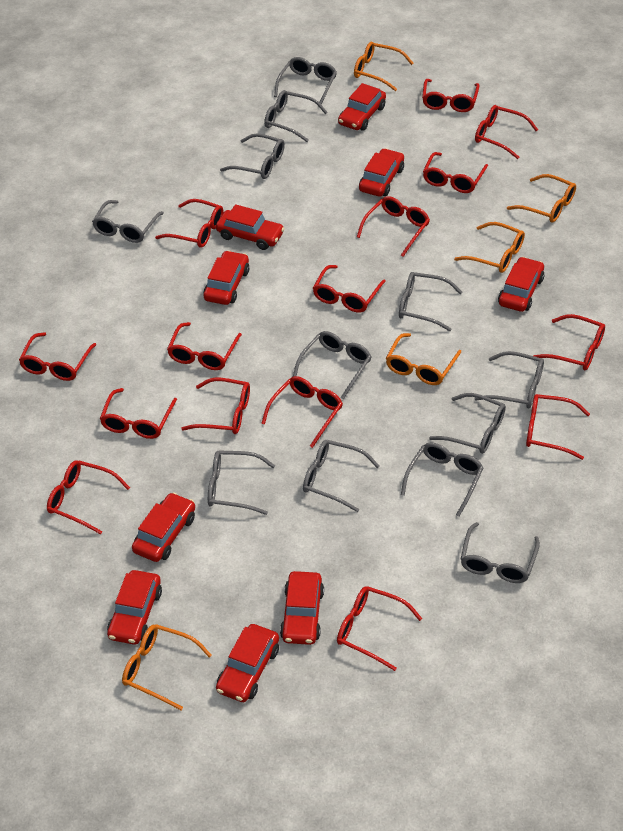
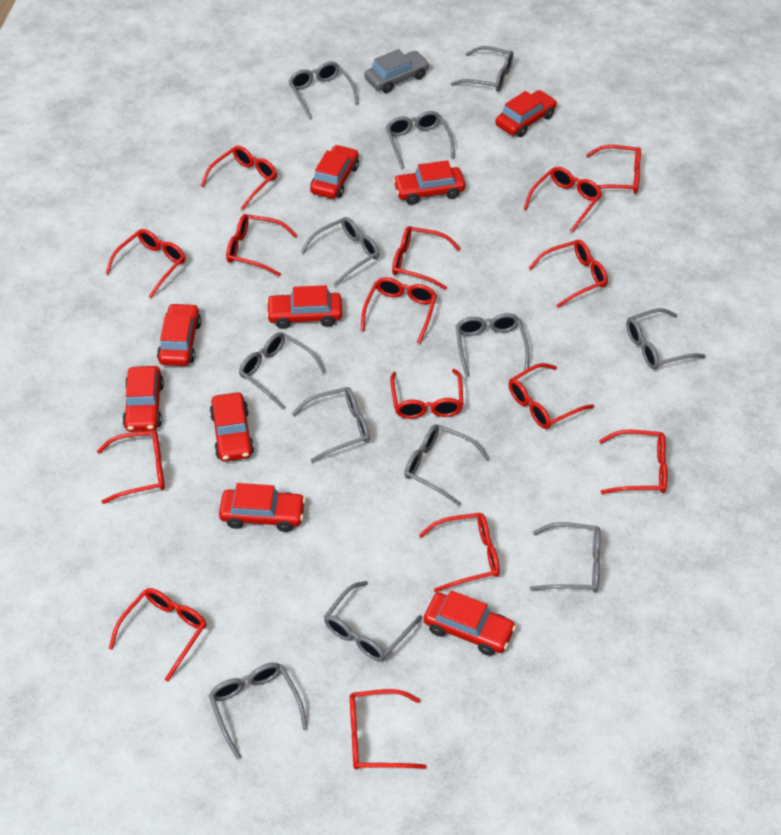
grey car: 0 -> 1
orange glasses: 5 -> 0

